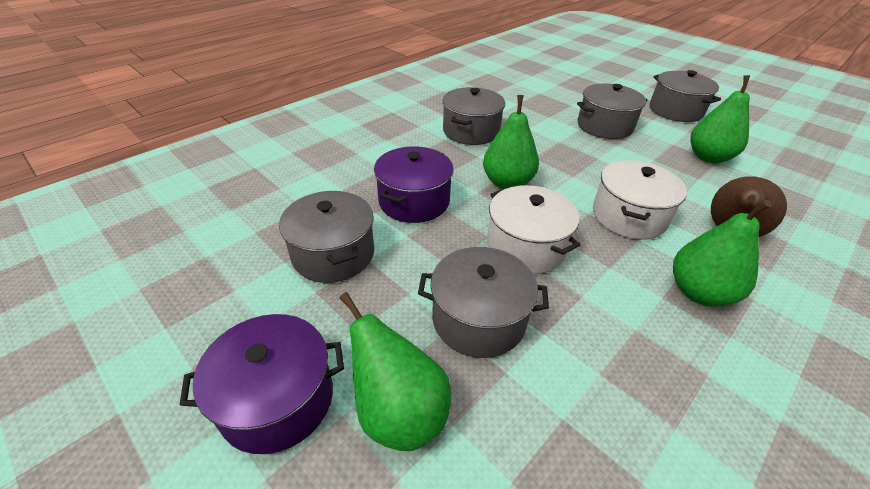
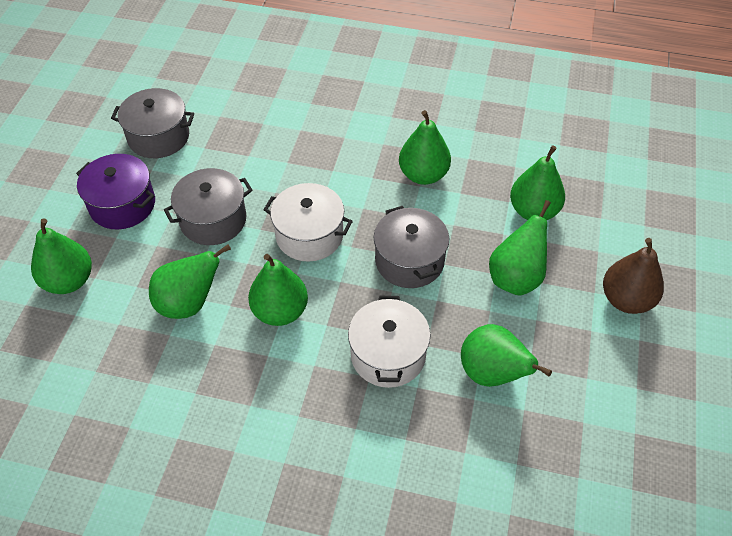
green pear: 4 -> 7
grey pot: 5 -> 3
purple pot: 2 -> 1

